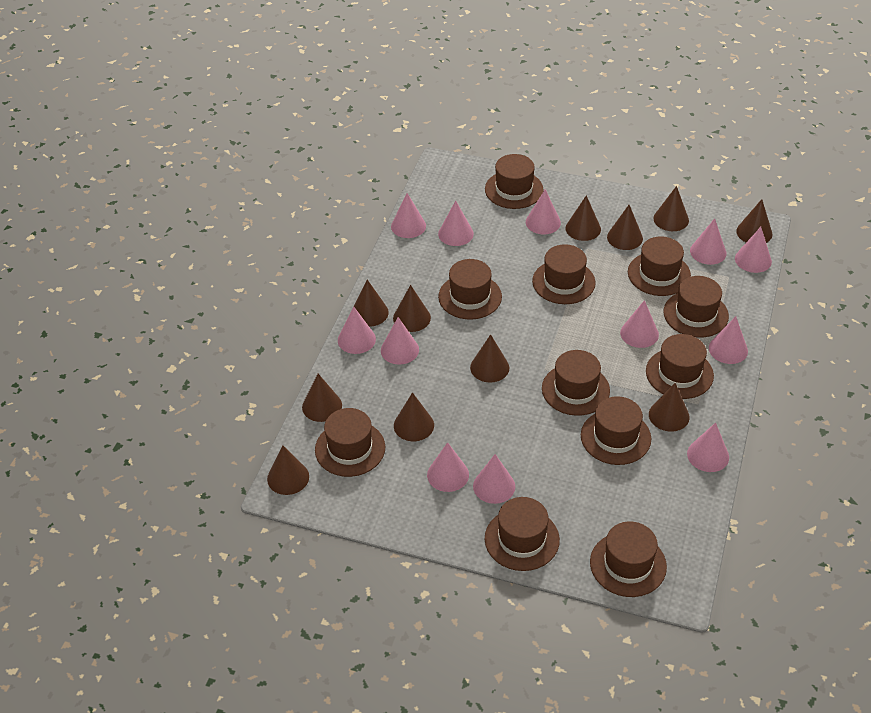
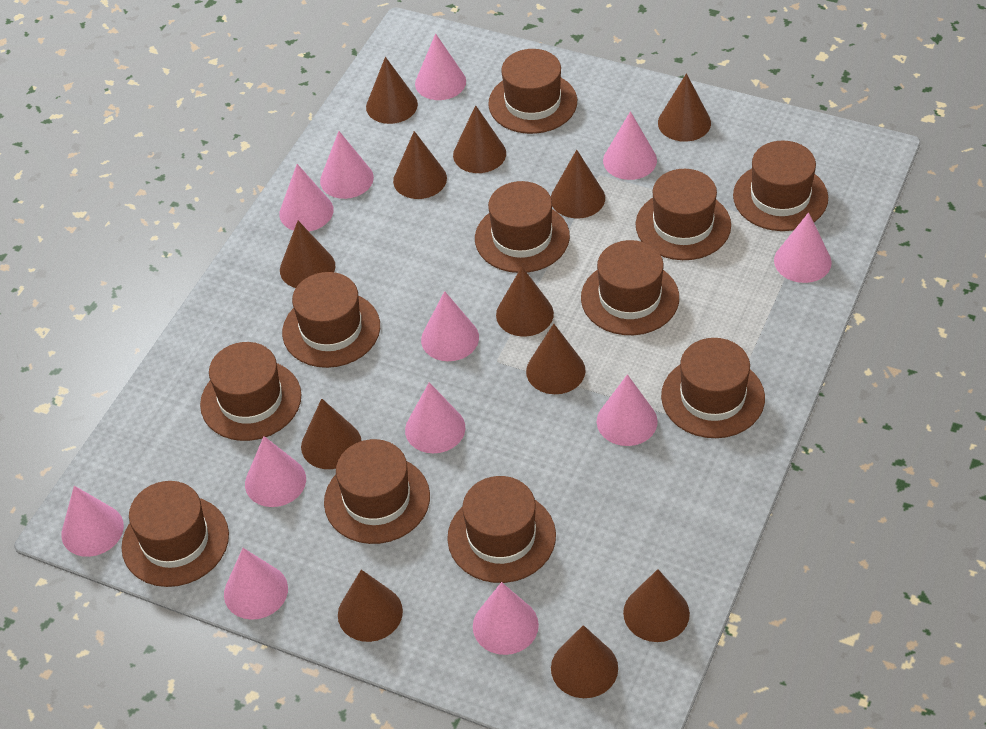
brown cone: 11 -> 12

